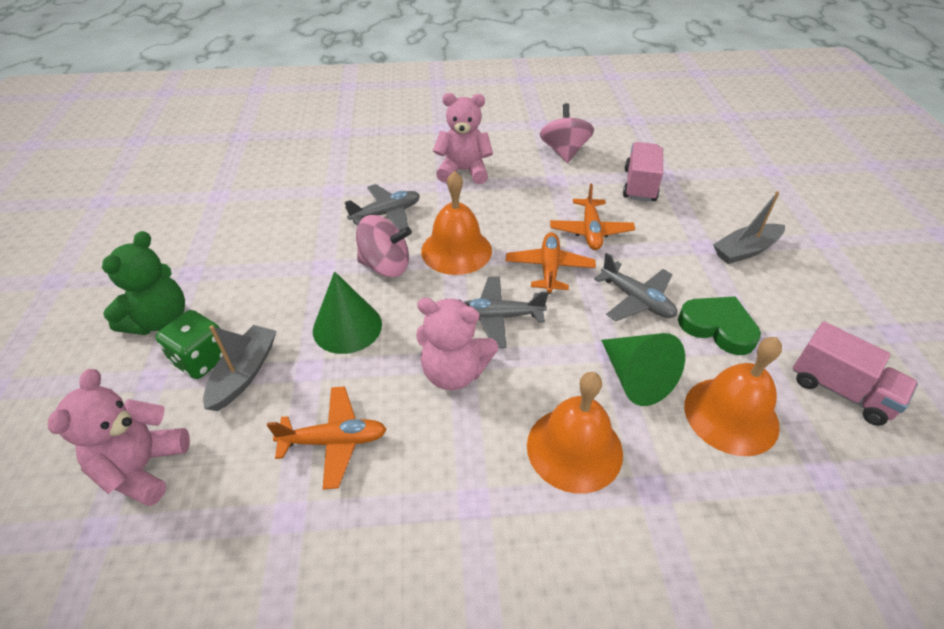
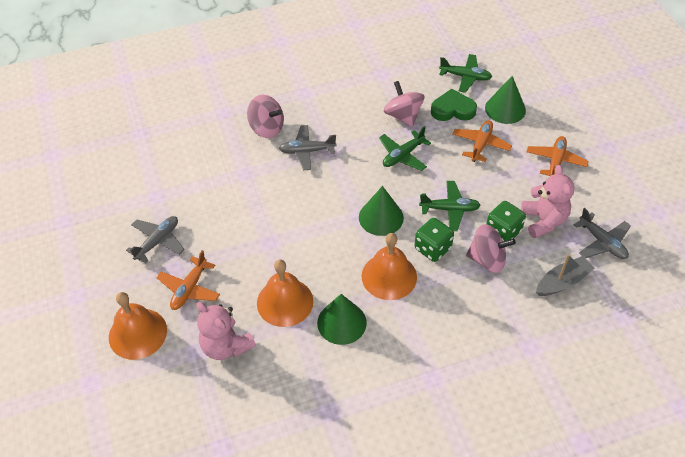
green cone: 2 -> 3
green dice: 1 -> 2
green plane: 0 -> 3
green teddy bear: 1 -> 0
grey boat: 2 -> 1
pink spinning top: 2 -> 3
pink teddy bear: 3 -> 2
pink truck: 2 -> 0

